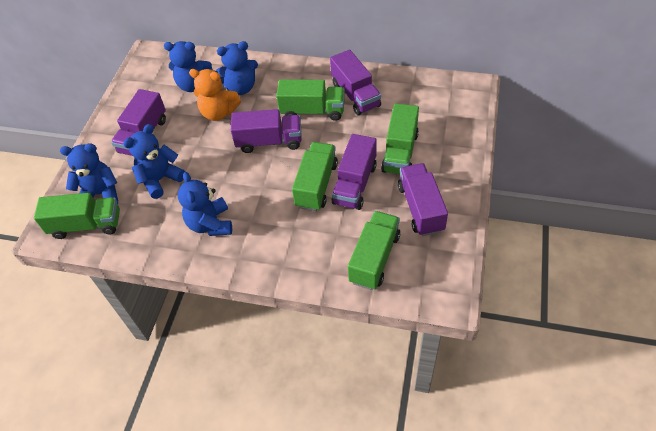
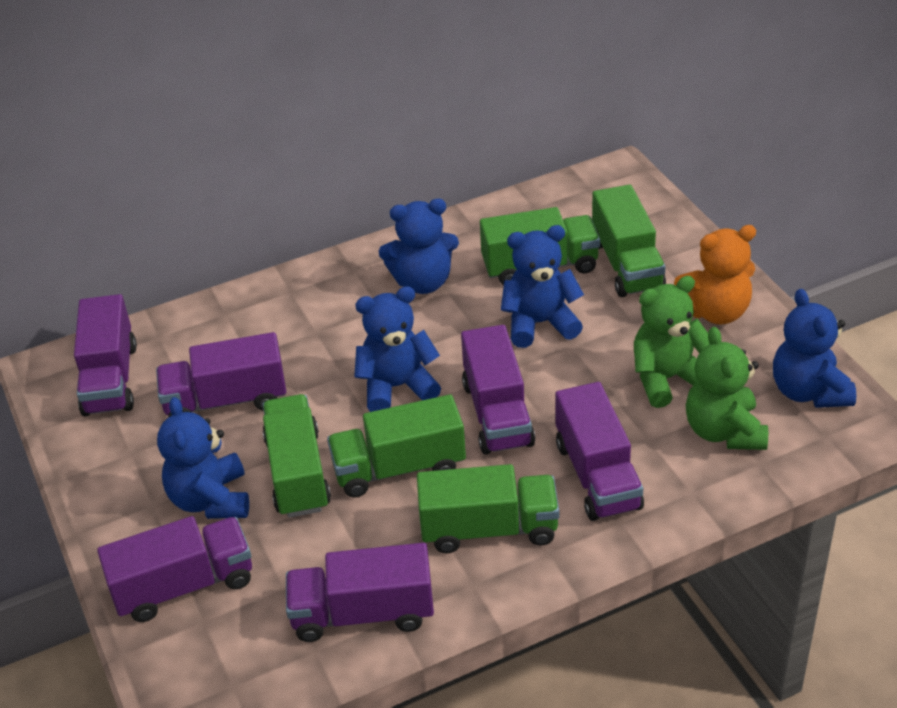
green teddy bear: 0 -> 2
purple truck: 5 -> 6

